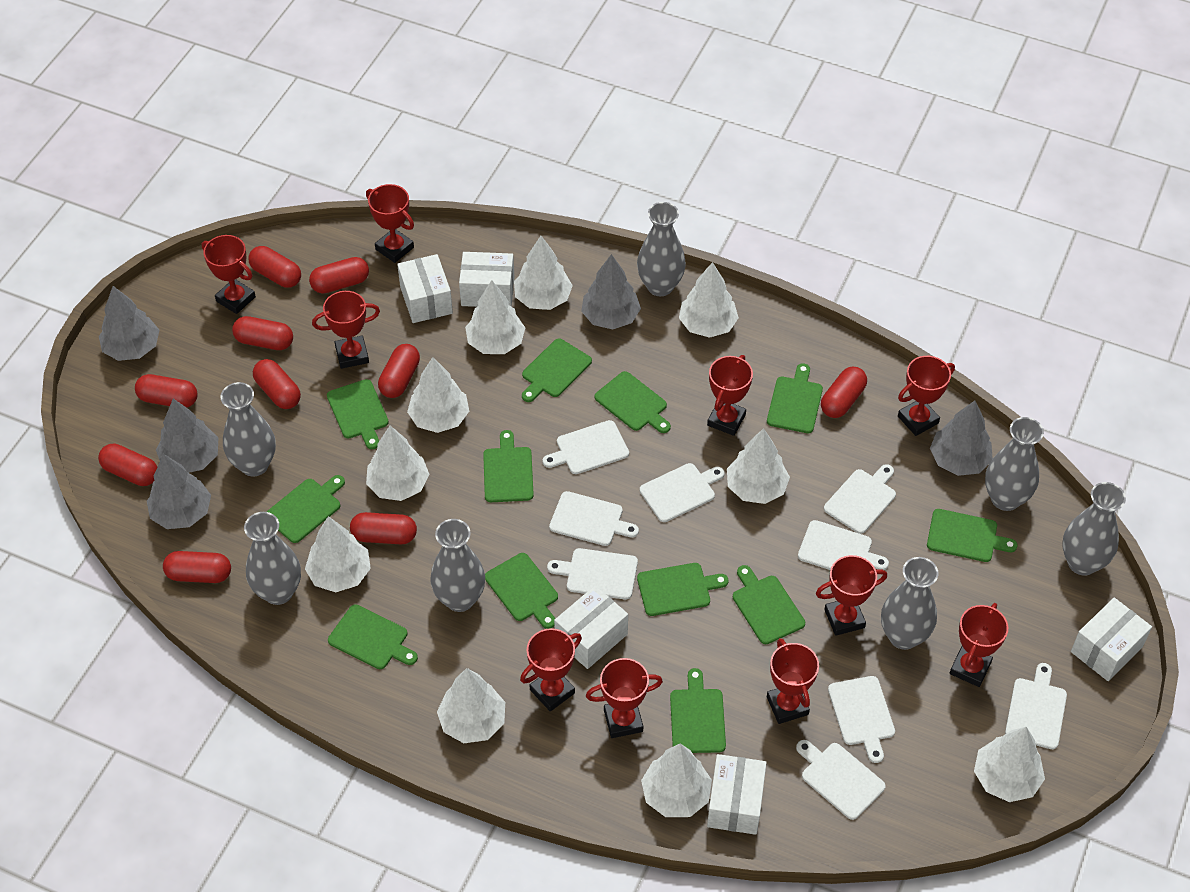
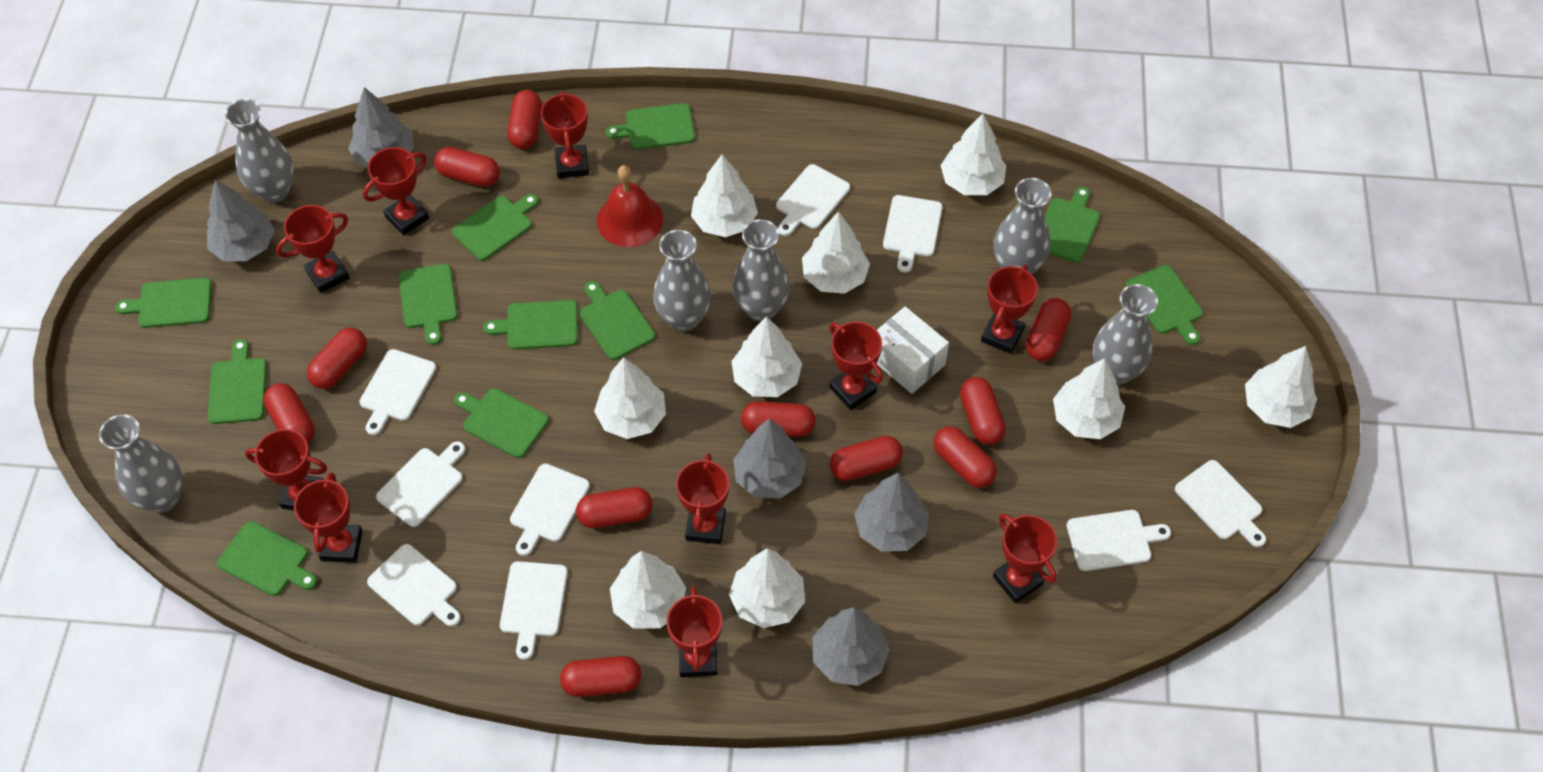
green cutting board: 12 -> 11
grey vase: 7 -> 6
red bell: 0 -> 1
red capsule: 10 -> 11
white box: 5 -> 1
white tree: 10 -> 9

